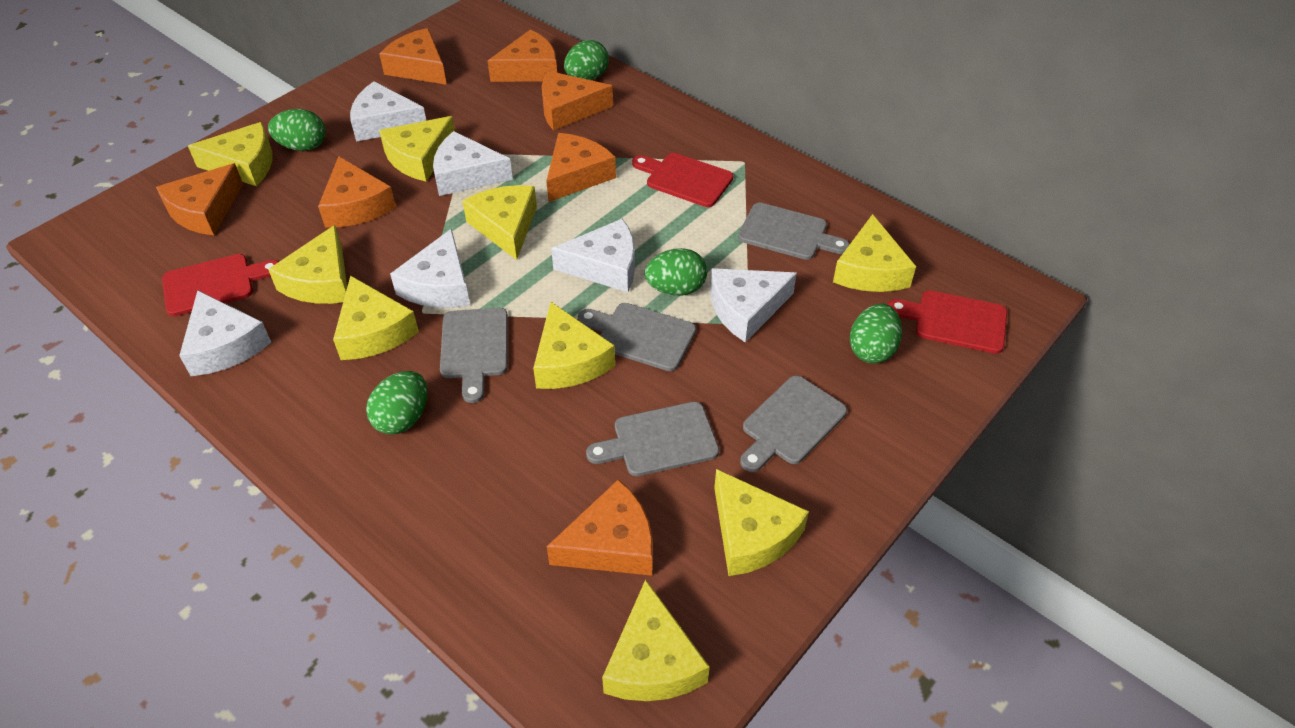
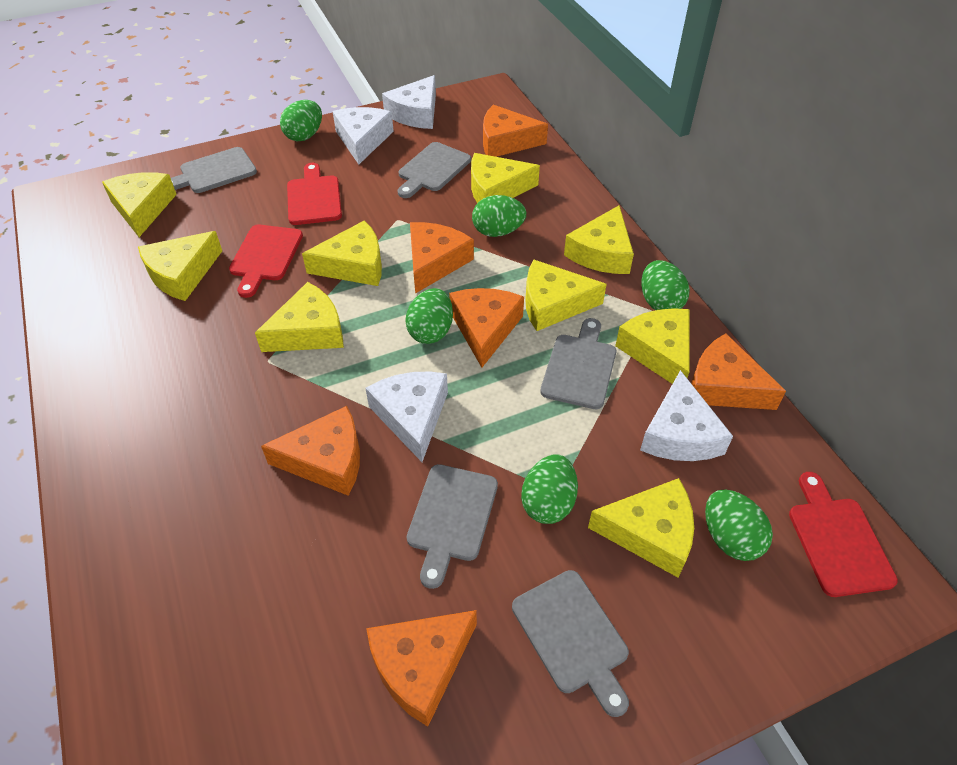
green egg: 5 -> 6
orange cheese: 7 -> 6
white cheese: 6 -> 4

